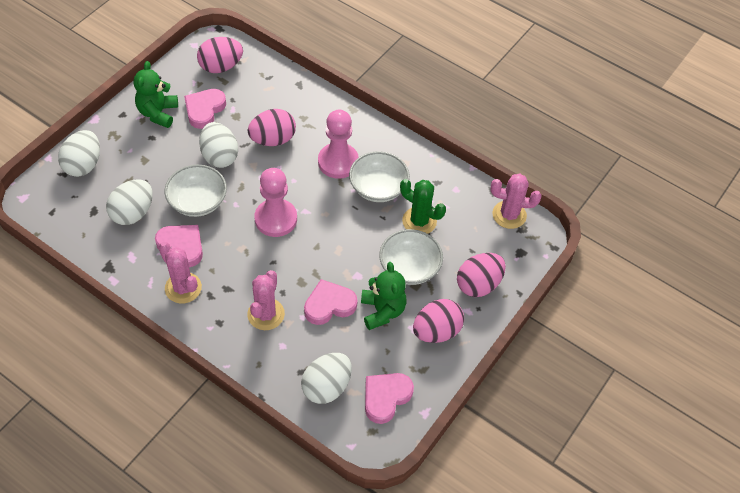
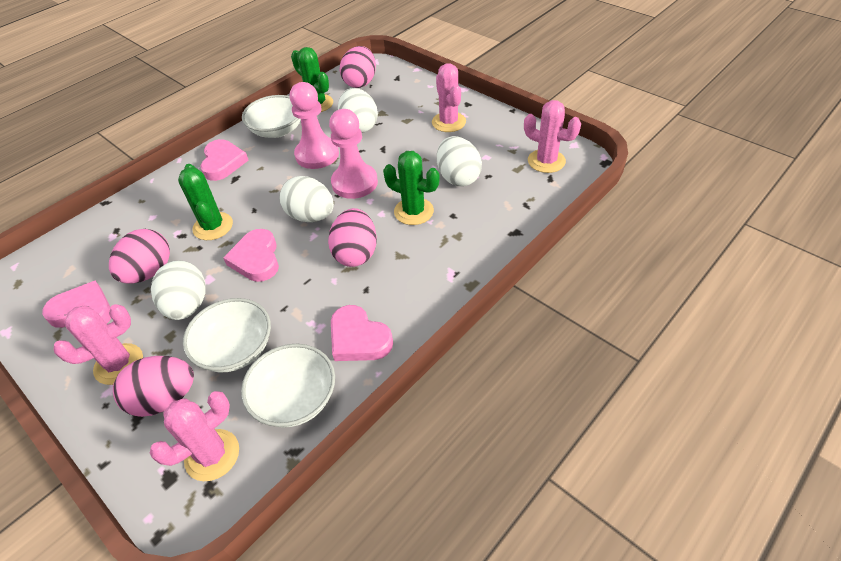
green cactus: 1 -> 3
green teddy bear: 2 -> 0
pink cactus: 3 -> 4

